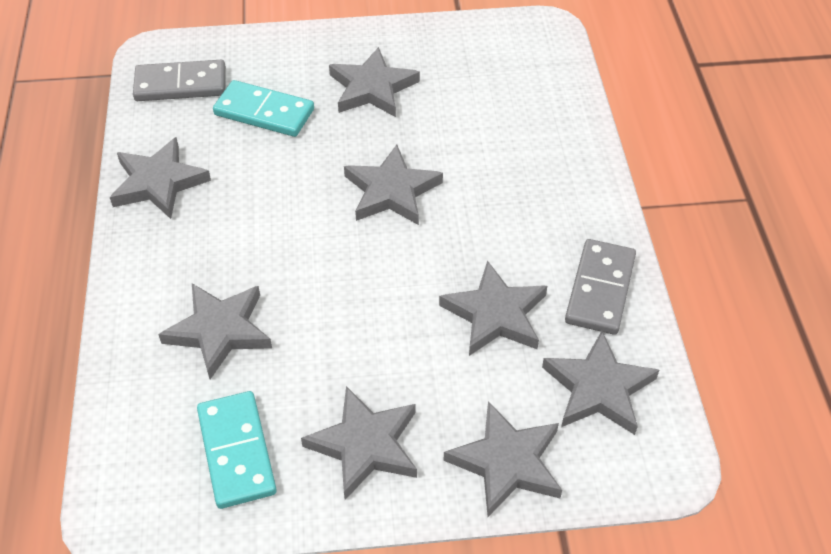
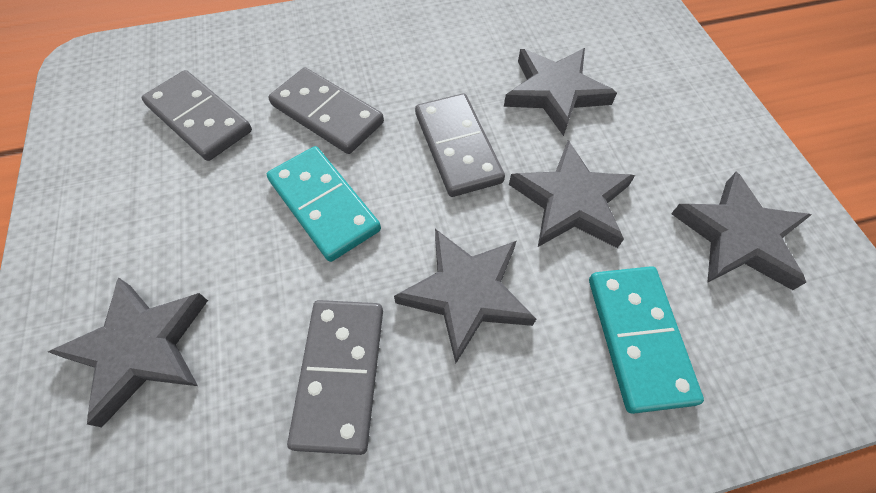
grey domino: 2 -> 4
grey star: 8 -> 5

